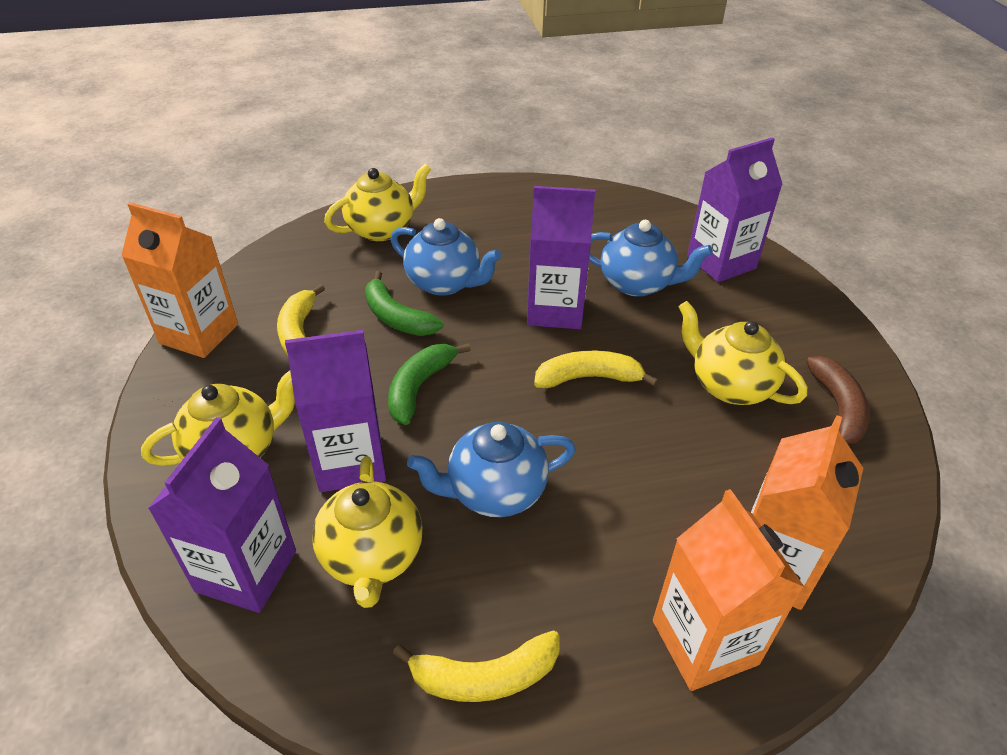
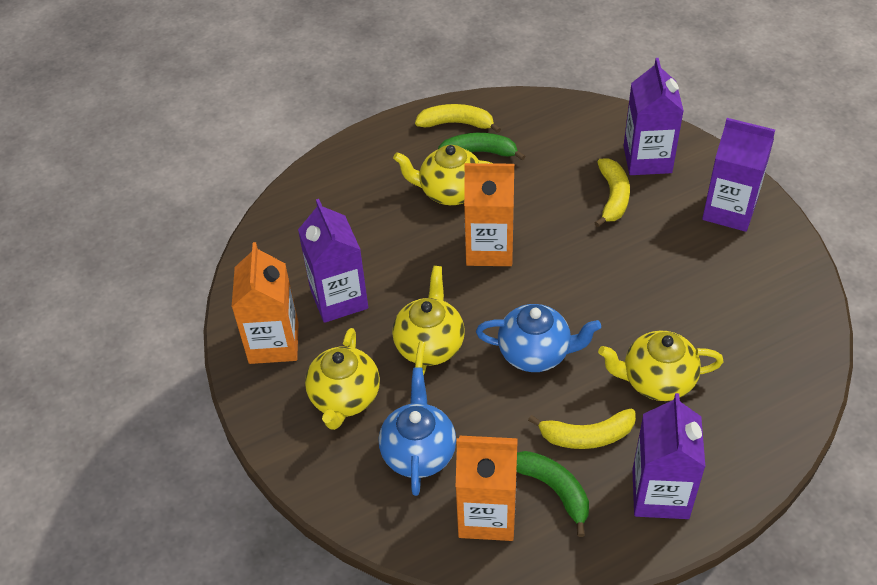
blue teapot: 3 -> 2
brown banana: 1 -> 0

